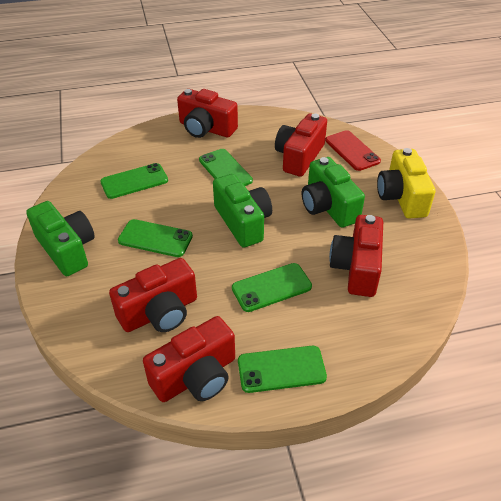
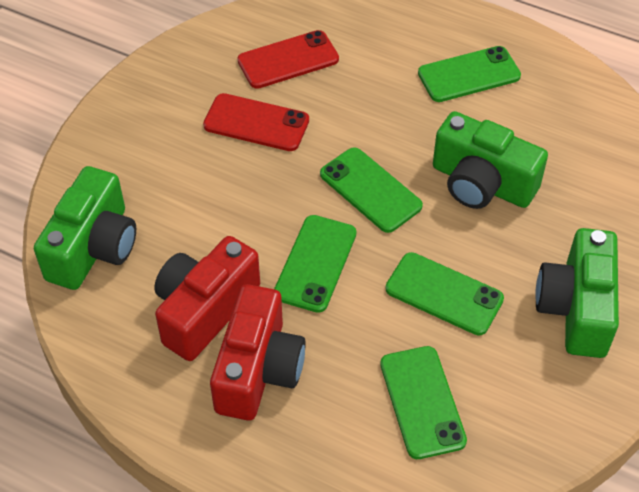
red camera: 5 -> 2
red phone: 1 -> 2
yellow camera: 1 -> 0

